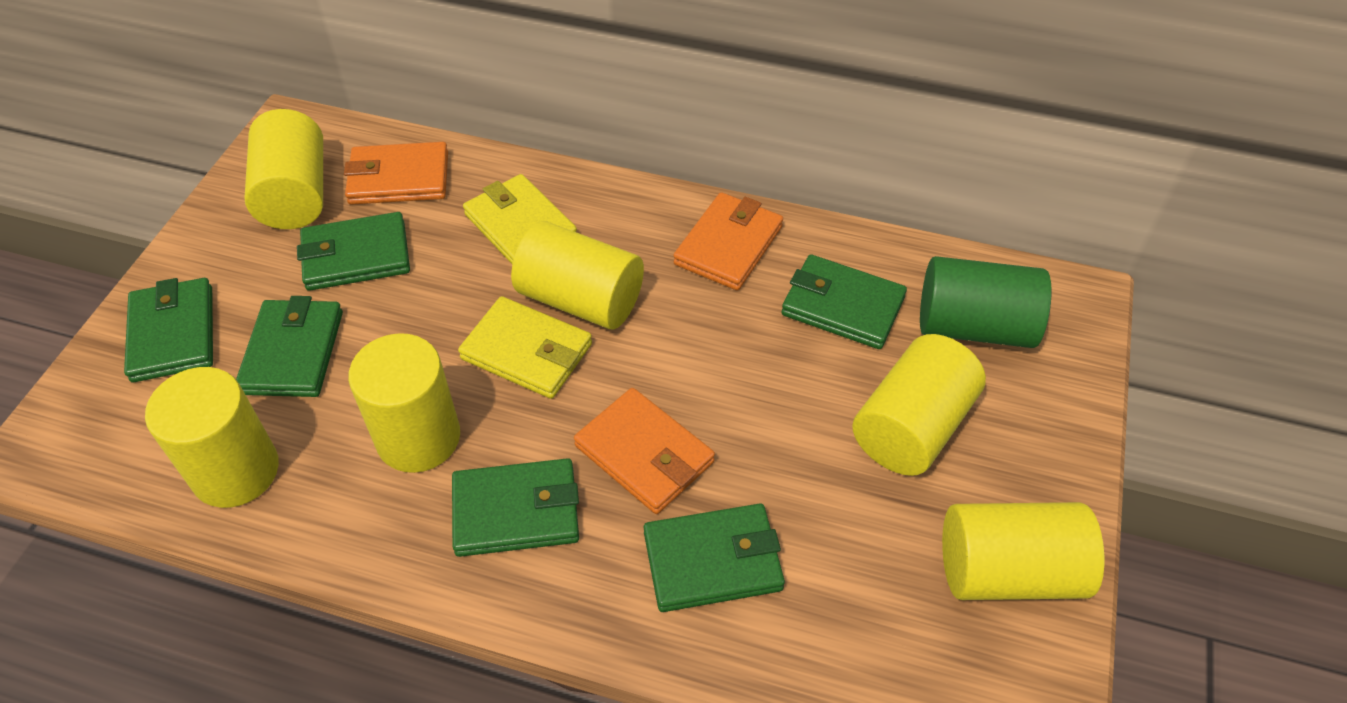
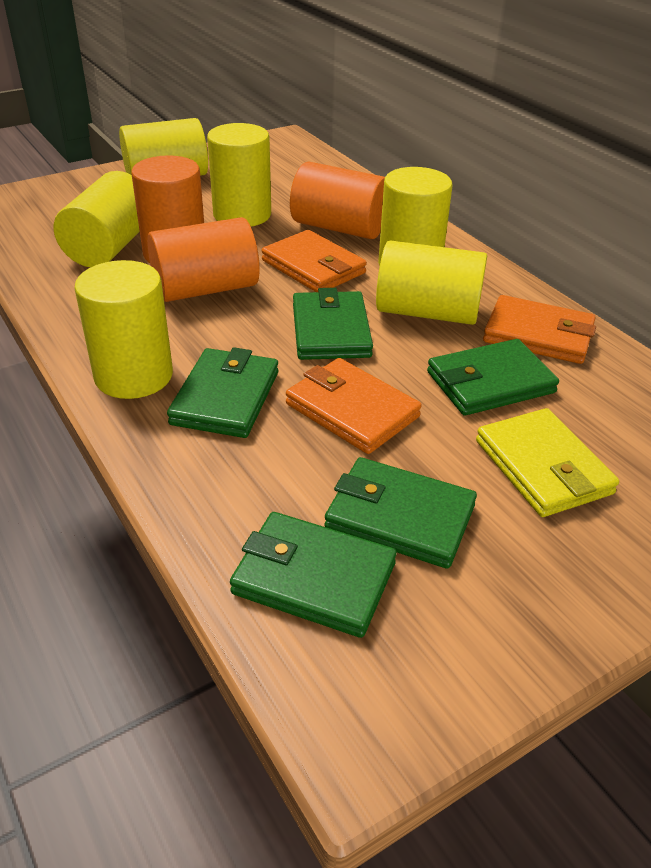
green cylinder: 1 -> 0
green wallet: 6 -> 5
orange cylinder: 0 -> 3
yellow wallet: 2 -> 1

